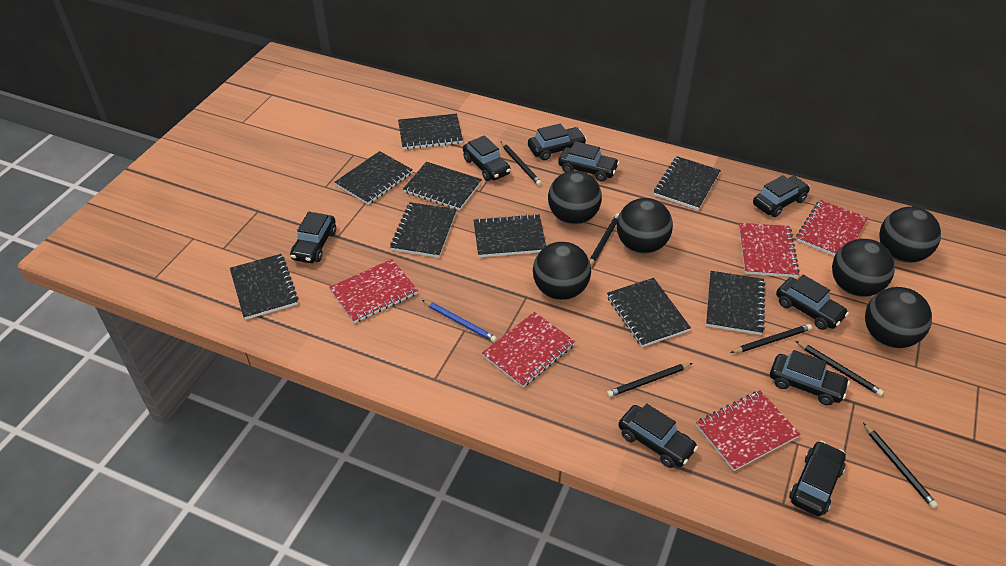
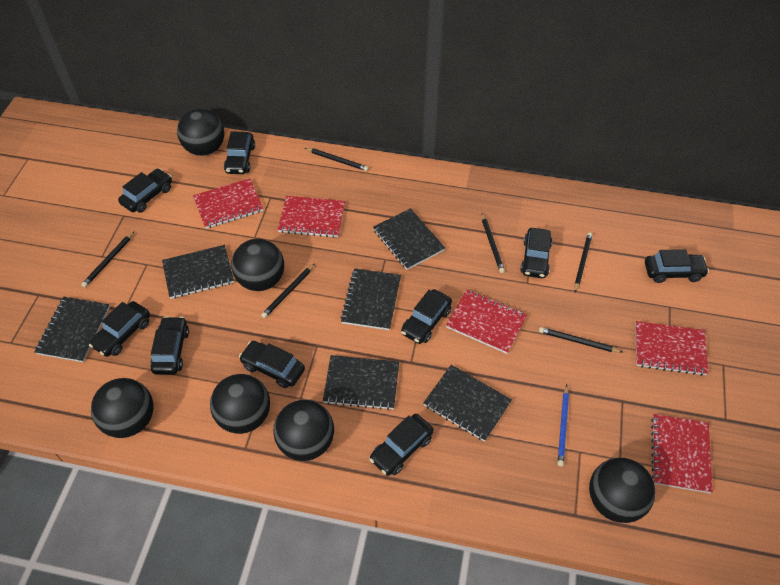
black notebook: 9 -> 6

